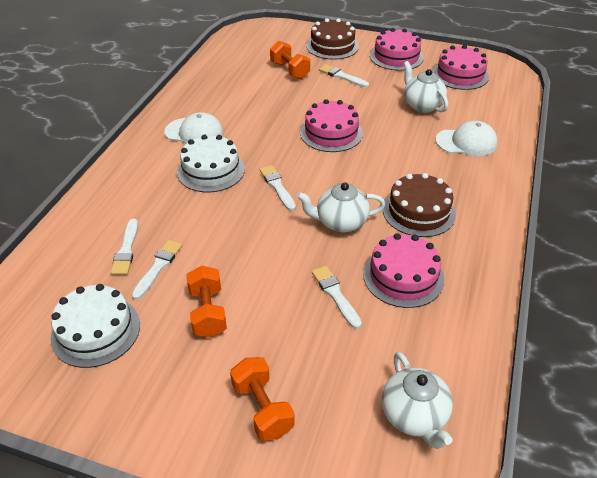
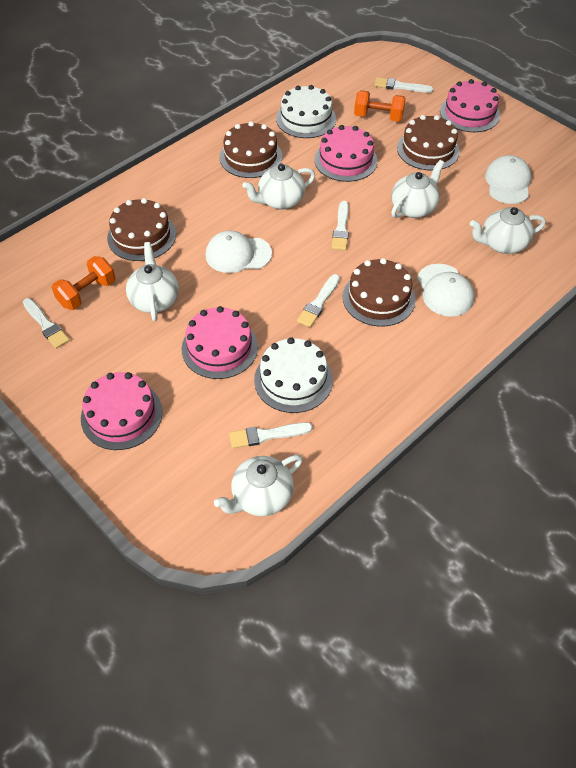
brown cake: 2 -> 4
orange dumbbell: 3 -> 2
white cap: 2 -> 3
white teapot: 3 -> 5

